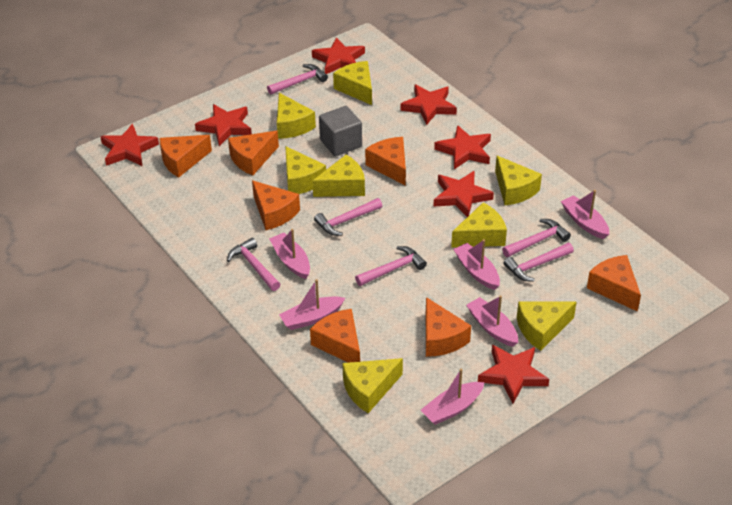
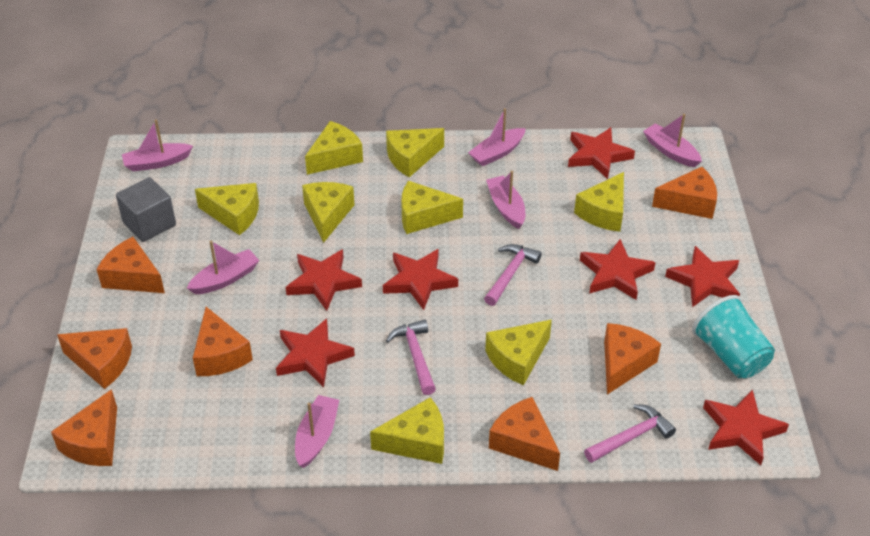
pink hammer: 6 -> 3
turquoise cup: 0 -> 1

